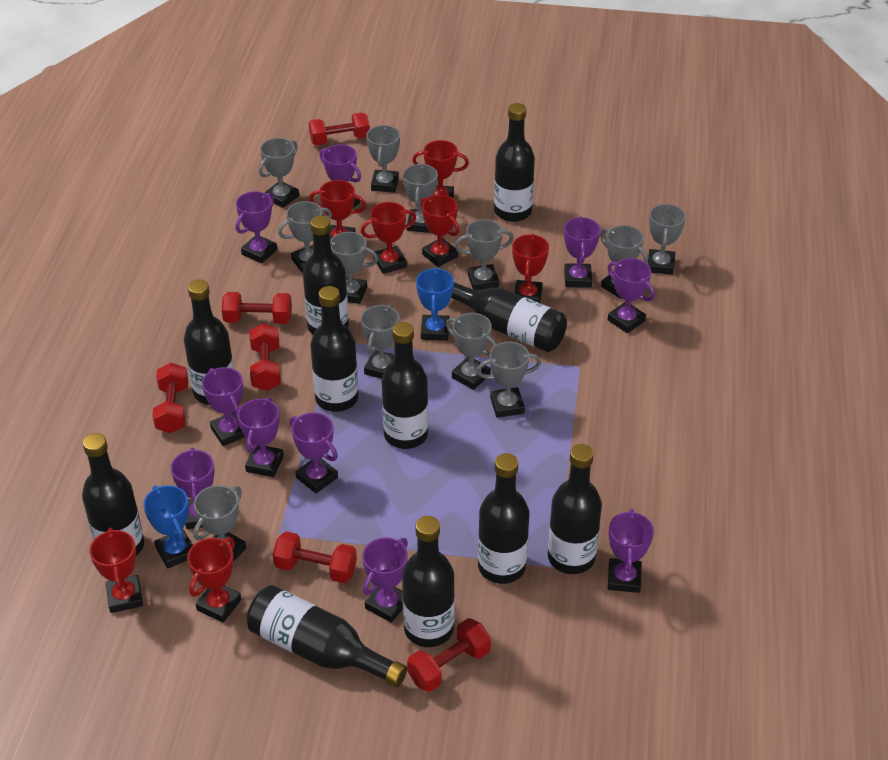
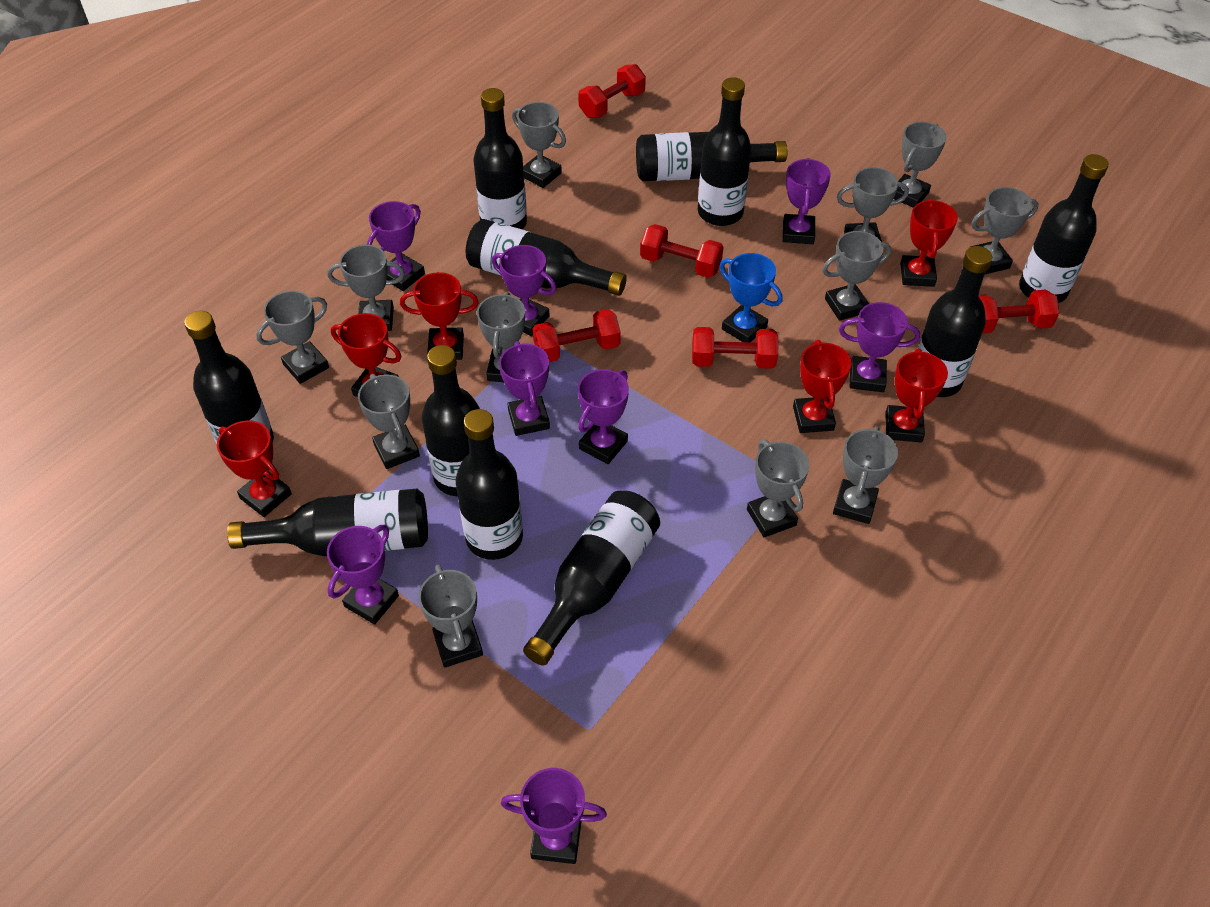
blue trophy: 2 -> 1
purple trophy: 10 -> 8
red dumbbell: 6 -> 5
red trophy: 7 -> 6

